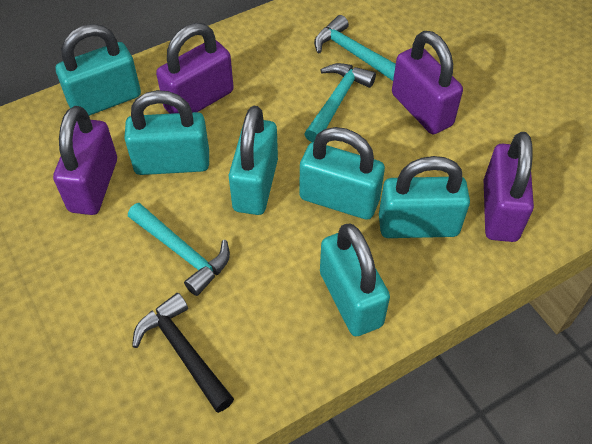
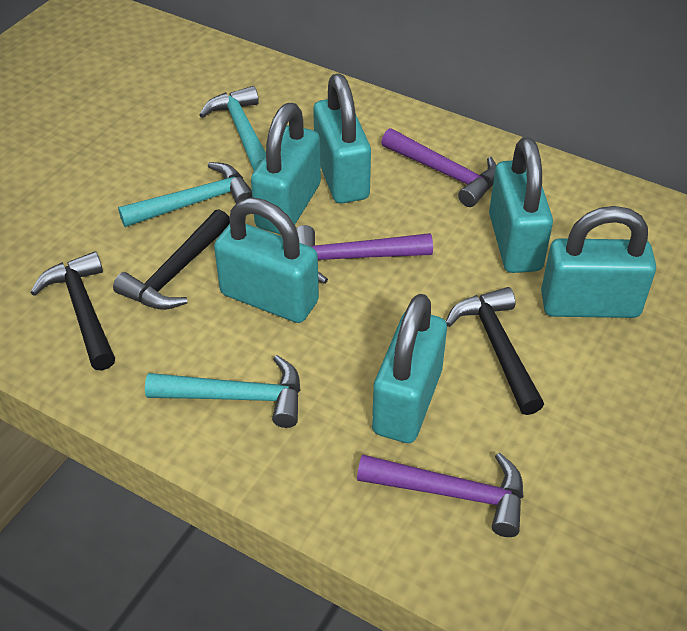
black hammer: 1 -> 3
purple hammer: 0 -> 3
purple padlock: 4 -> 0

